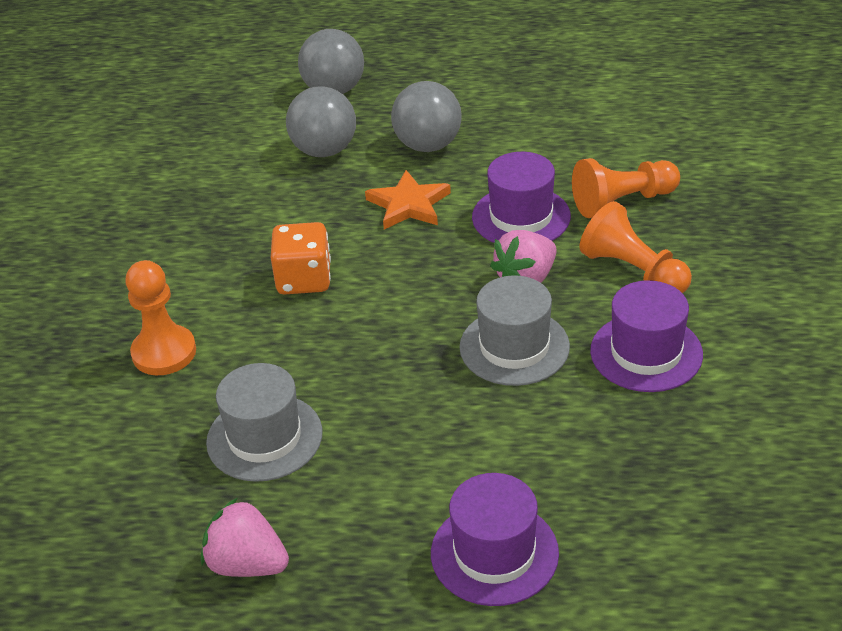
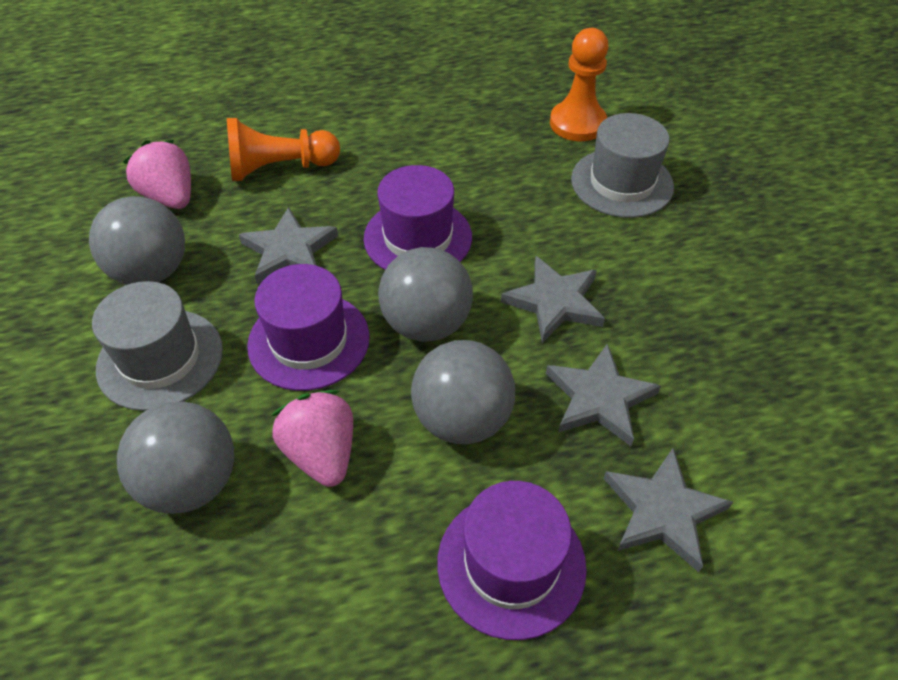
grey ball: 3 -> 4
grey star: 0 -> 4
orange dice: 1 -> 0
orange pawn: 3 -> 2
orange star: 1 -> 0

